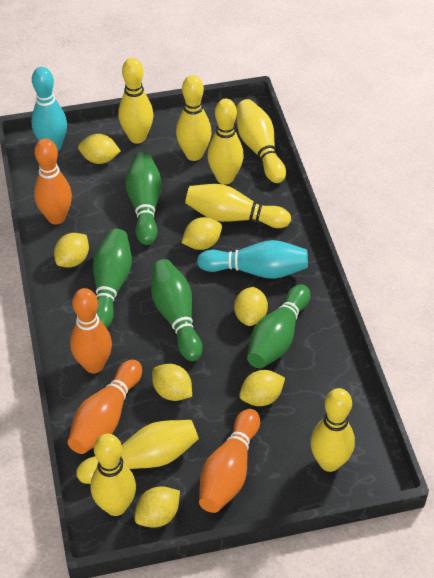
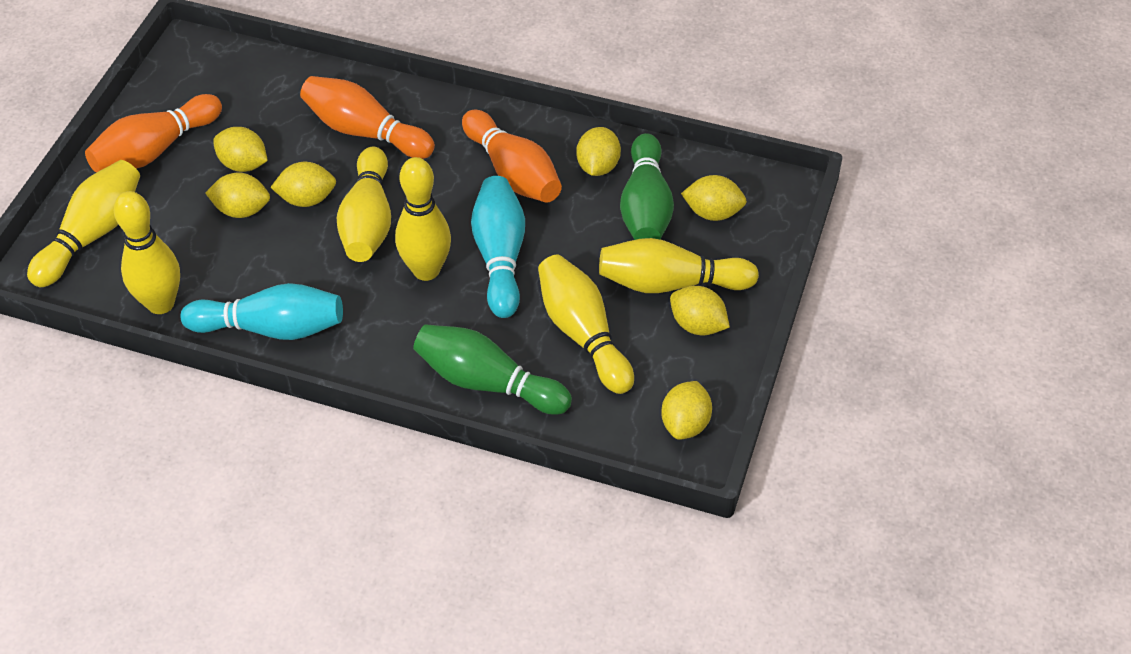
green bowling pin: 4 -> 2
orange bowling pin: 4 -> 3
yellow bowling pin: 8 -> 6

